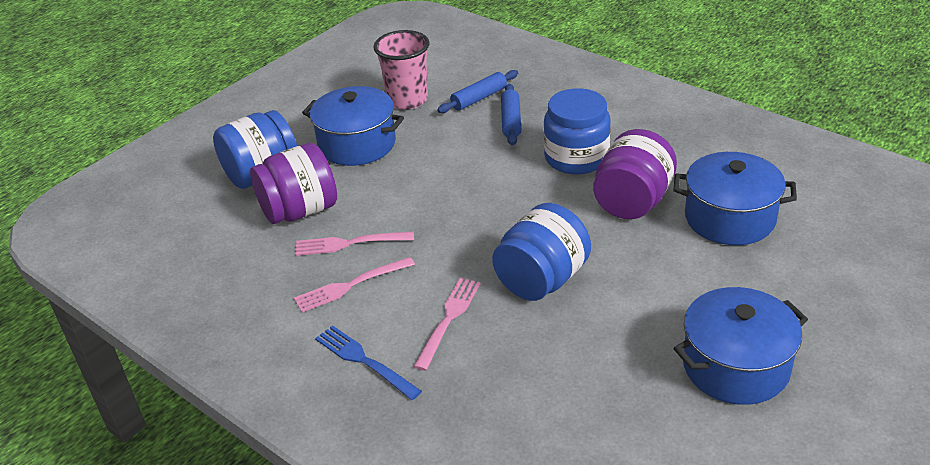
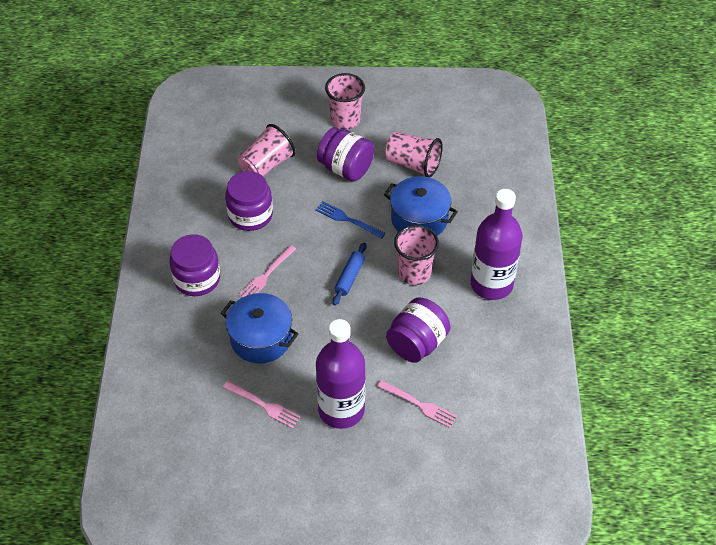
blue jar: 3 -> 0
blue pot: 3 -> 2
blue rolling pin: 2 -> 1
pink cup: 1 -> 4
purple bottle: 0 -> 2
purple jar: 2 -> 4

